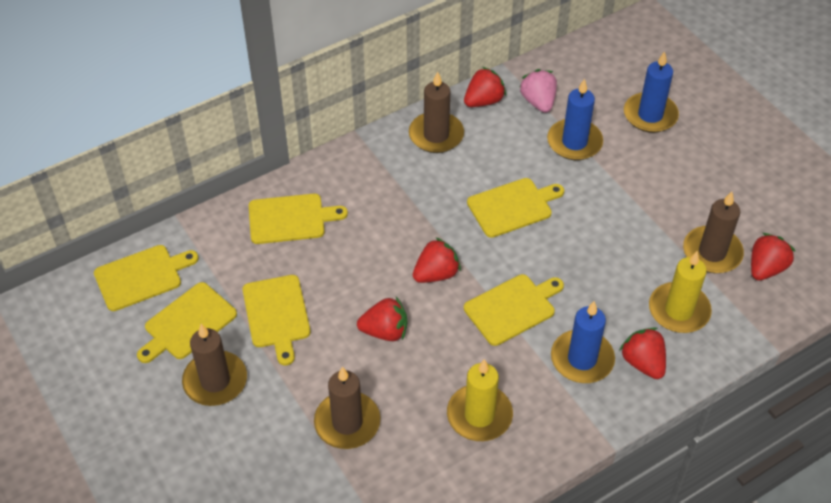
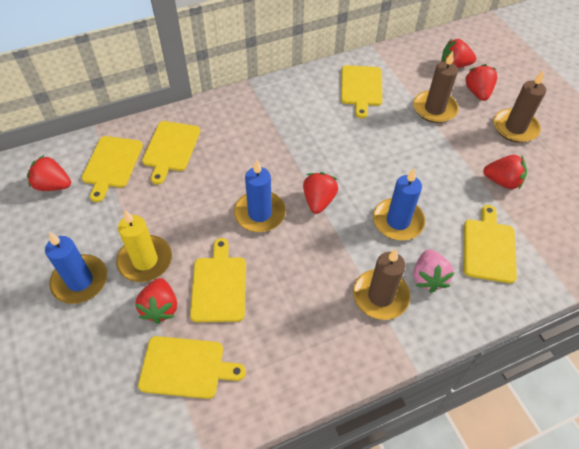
brown candle: 4 -> 3
red strawberry: 5 -> 6
yellow candle: 2 -> 1

